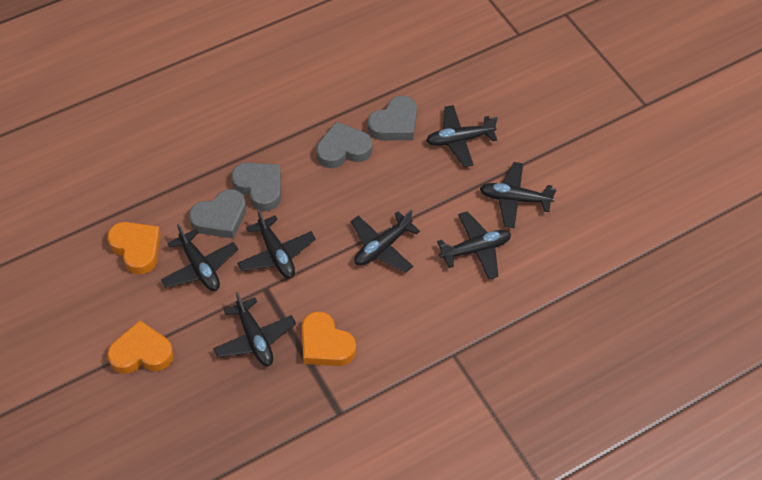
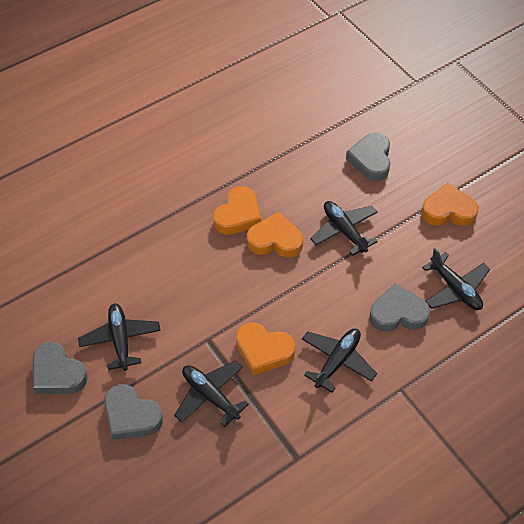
black plane: 7 -> 5
orange heart: 3 -> 4

